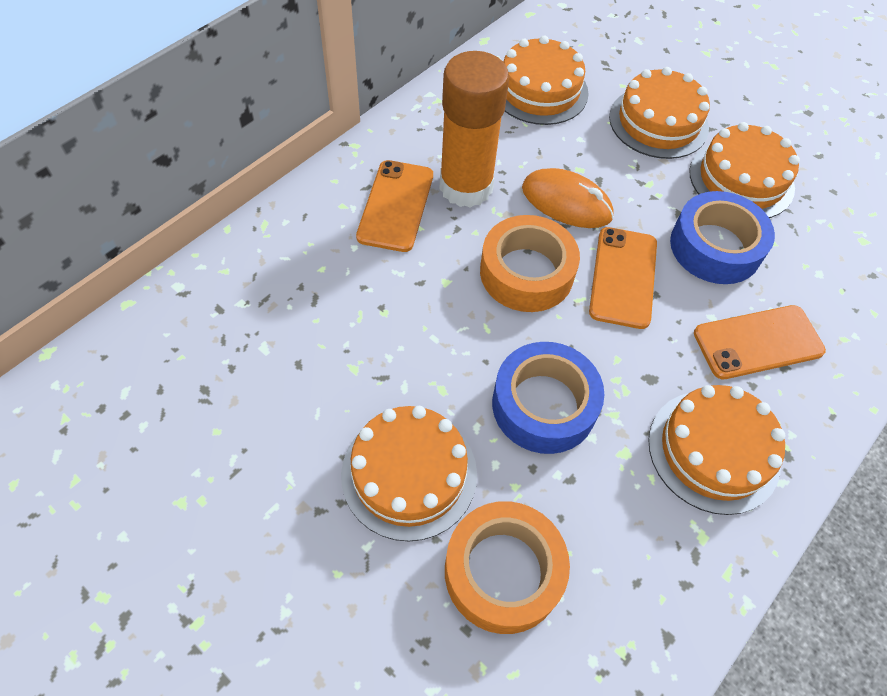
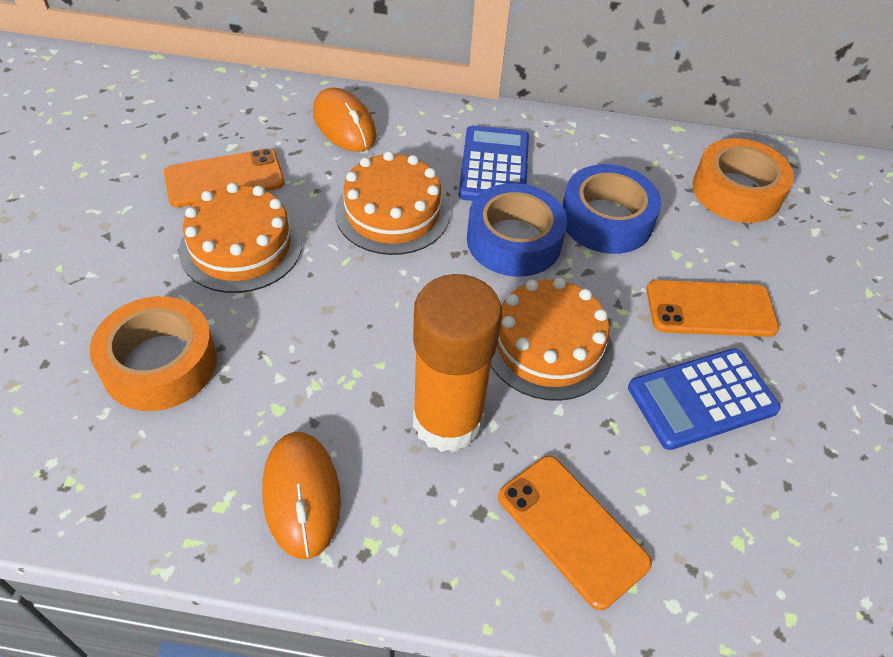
blue calculator: 0 -> 2
orange cake: 5 -> 3
orange mouse: 1 -> 2

